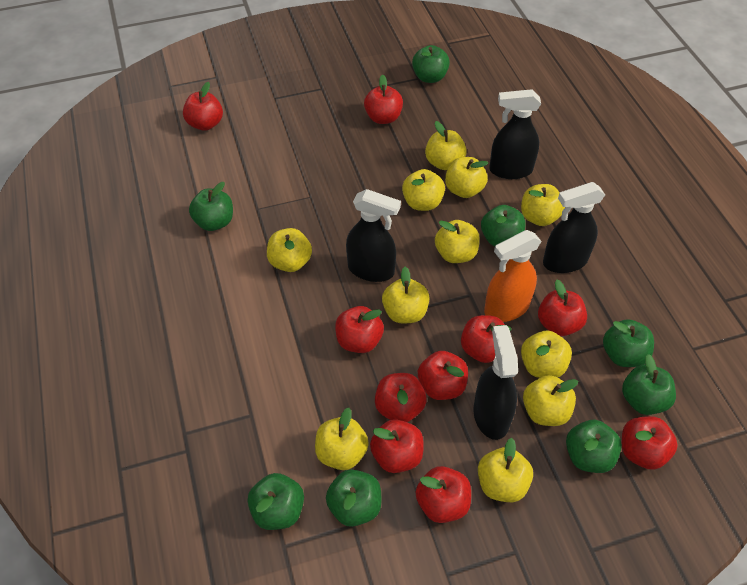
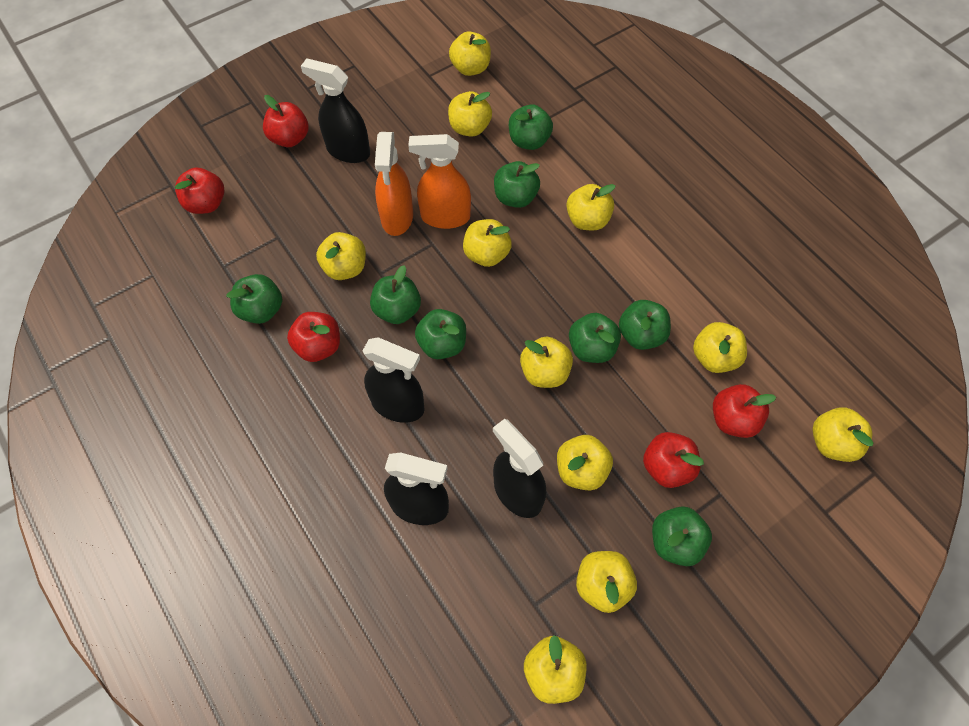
orange spray bottle: 1 -> 2
red apple: 10 -> 5

